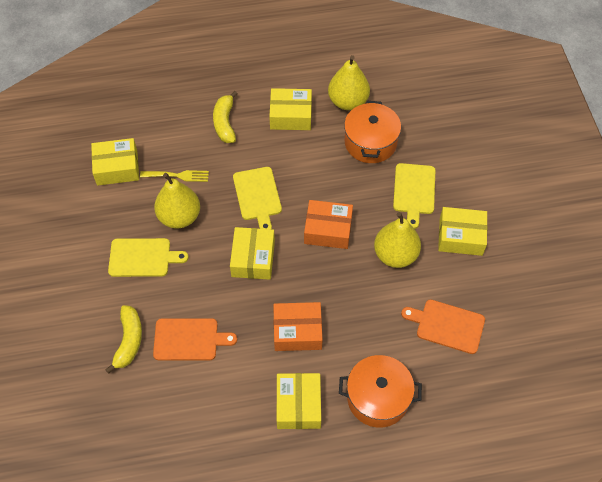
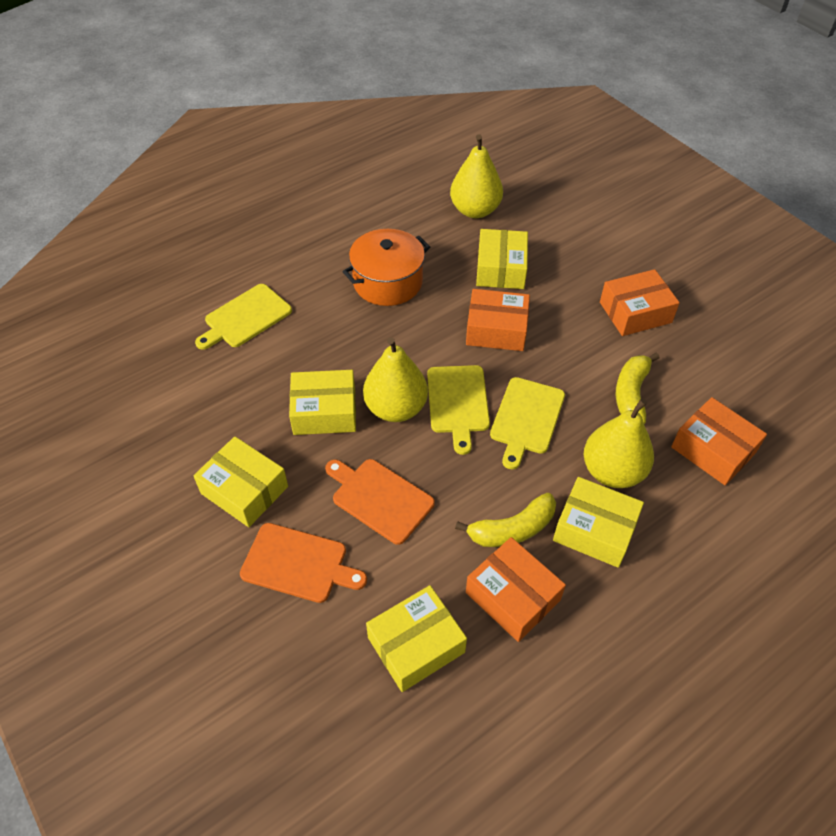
orange box: 2 -> 4
orange pot: 2 -> 1
yellow fork: 1 -> 0

